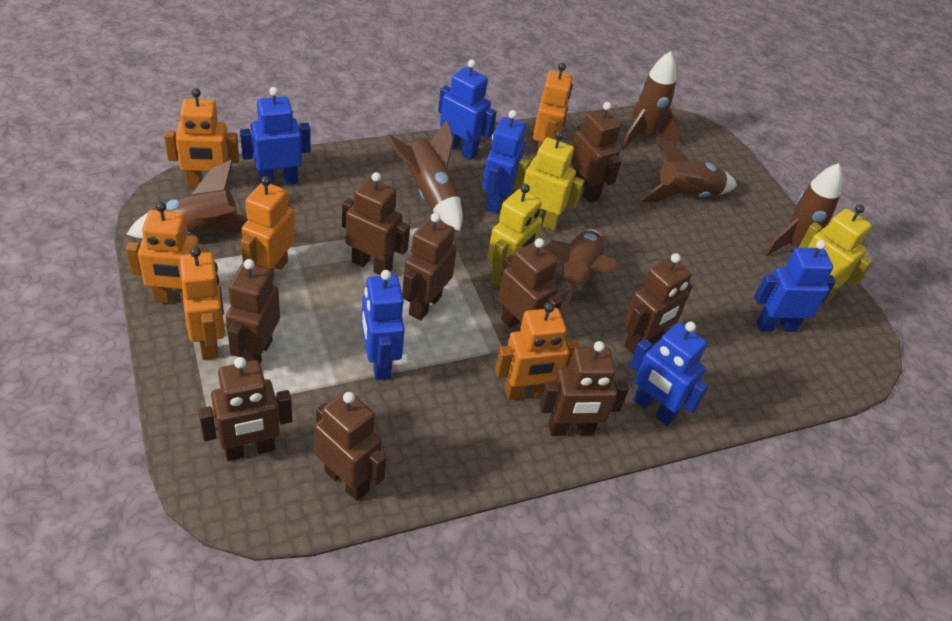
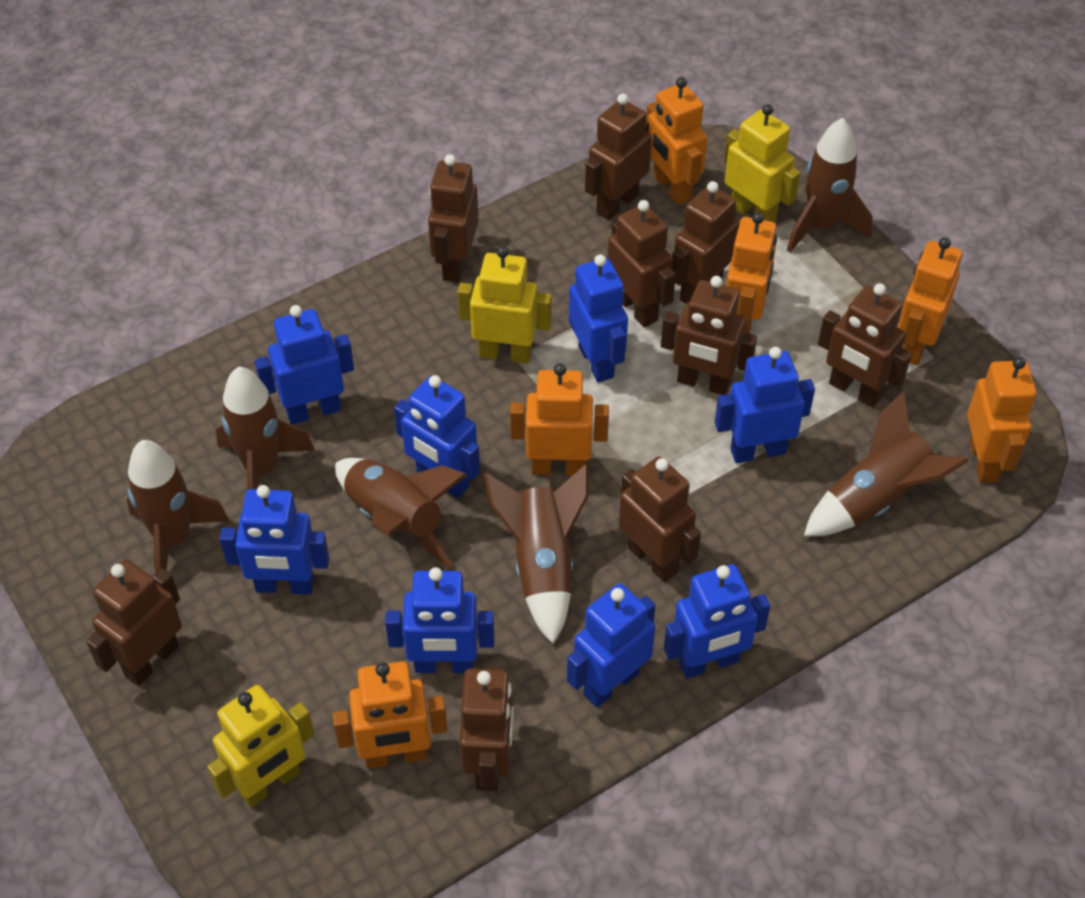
blue robot: 6 -> 8

